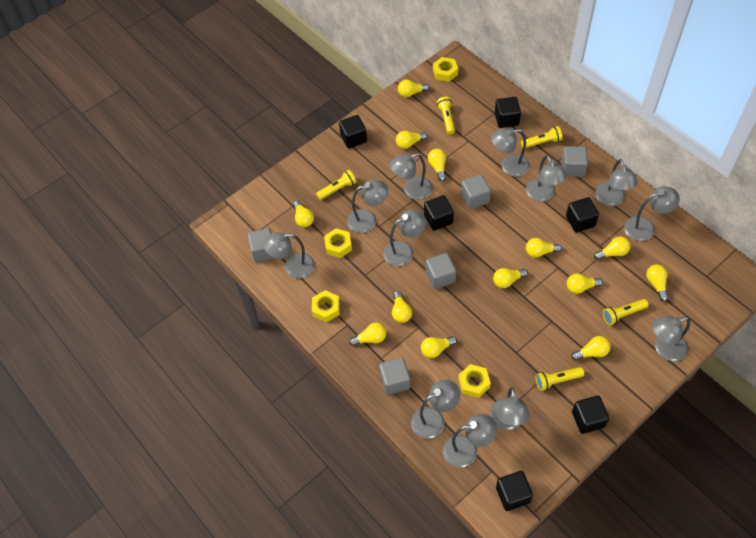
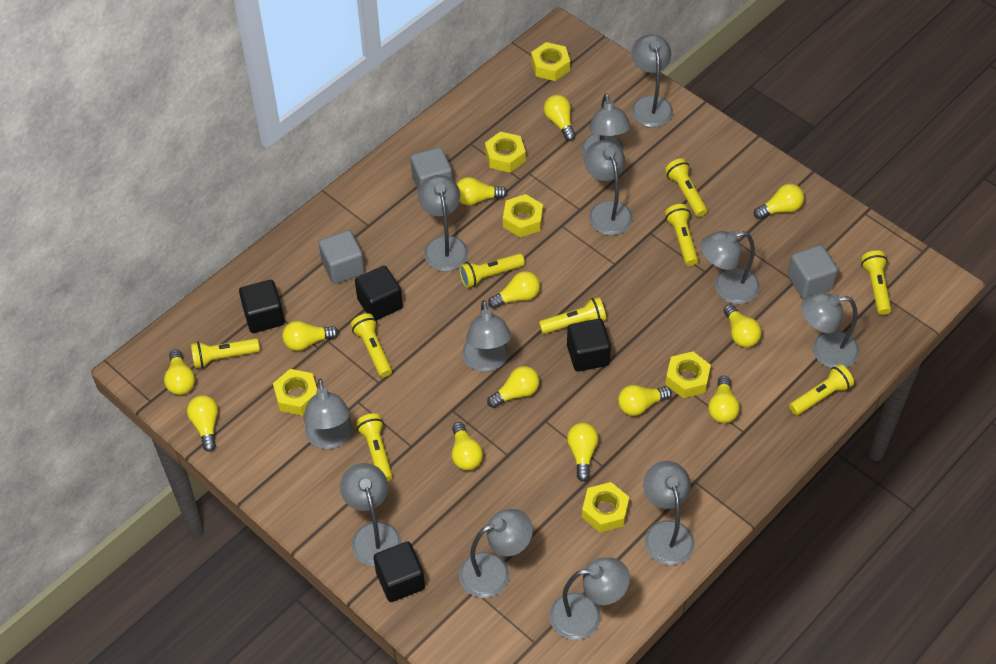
black cube: 6 -> 4
grey cube: 5 -> 3
yellow flashlight: 5 -> 9
yellow nut: 4 -> 6

